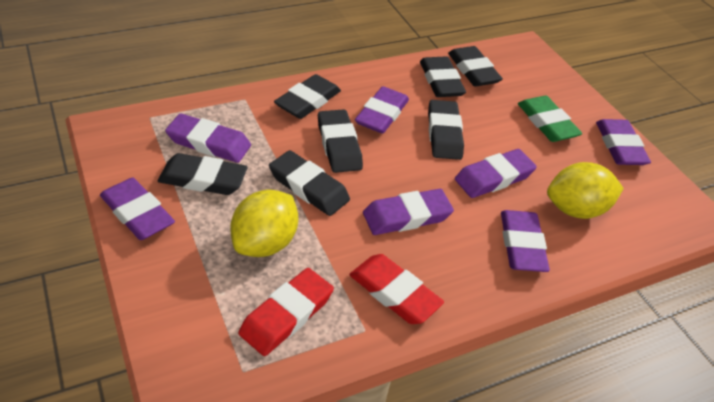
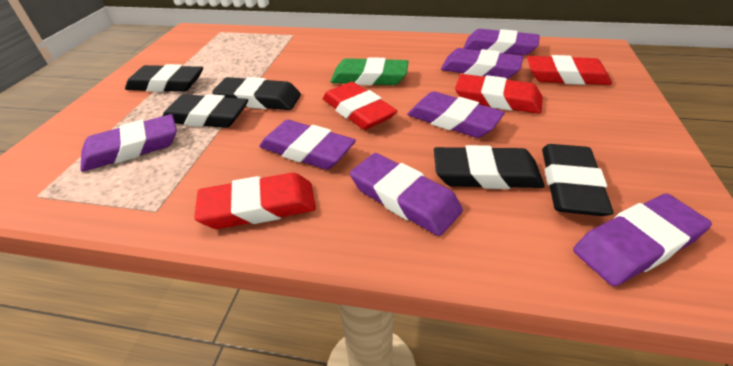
black eraser: 7 -> 5
red eraser: 2 -> 4
yellow lemon: 2 -> 0

